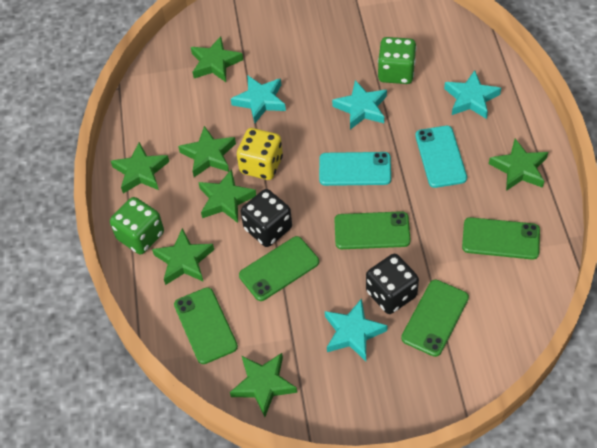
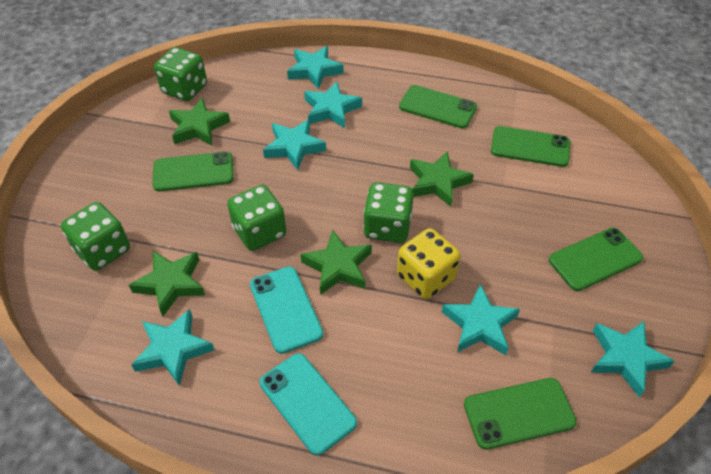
black dice: 2 -> 0
green dice: 2 -> 4
green star: 7 -> 4
turquoise star: 4 -> 6

